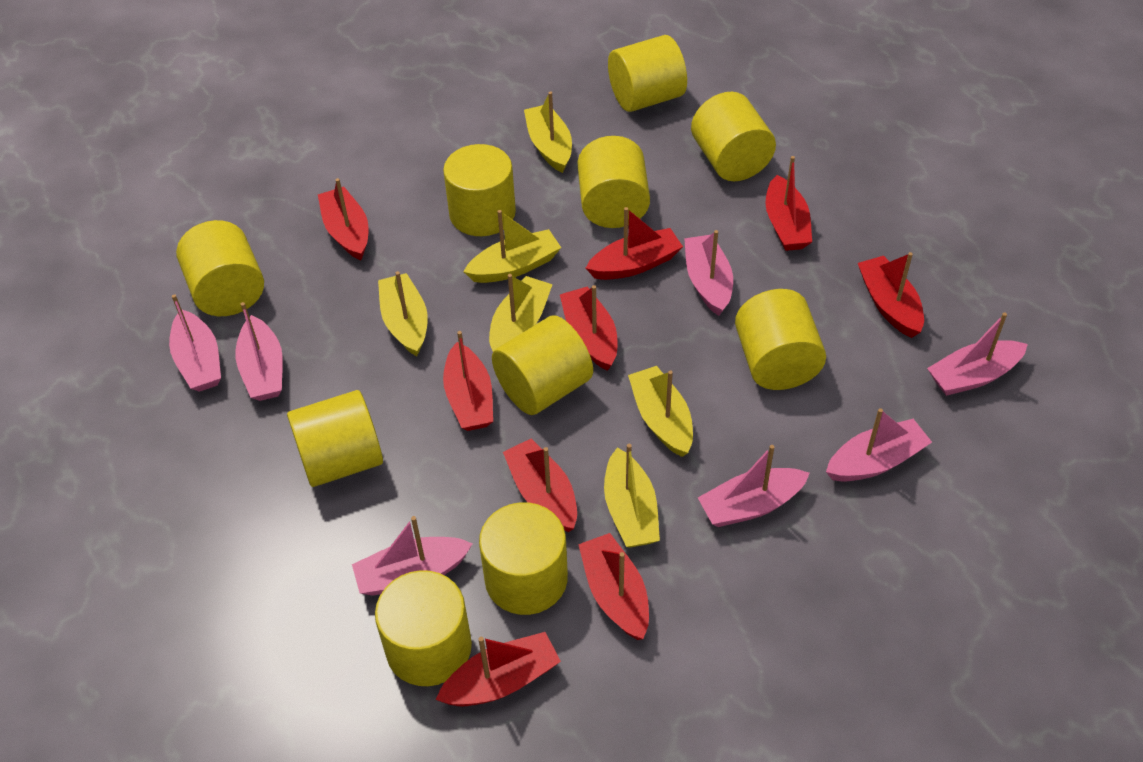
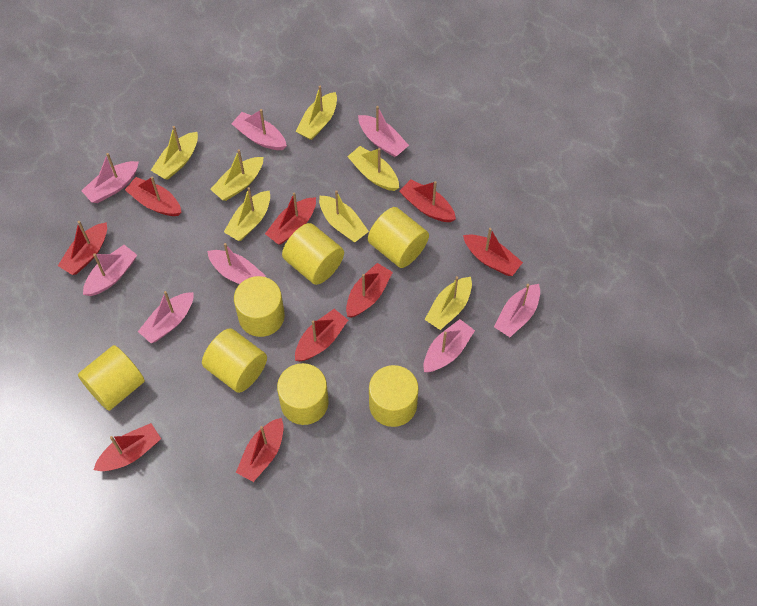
pink boat: 7 -> 8
yellow boat: 6 -> 7
yellow cylinder: 10 -> 7

